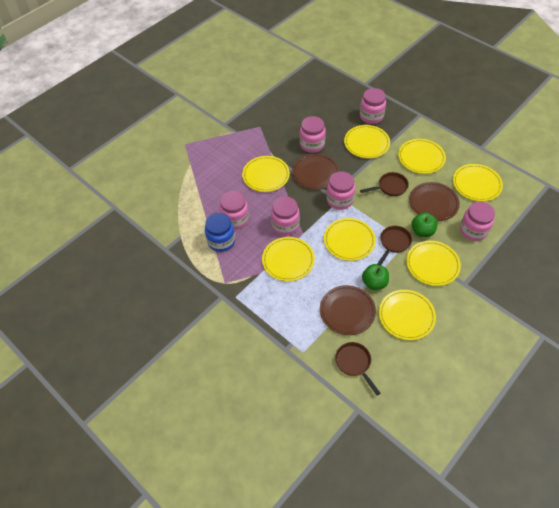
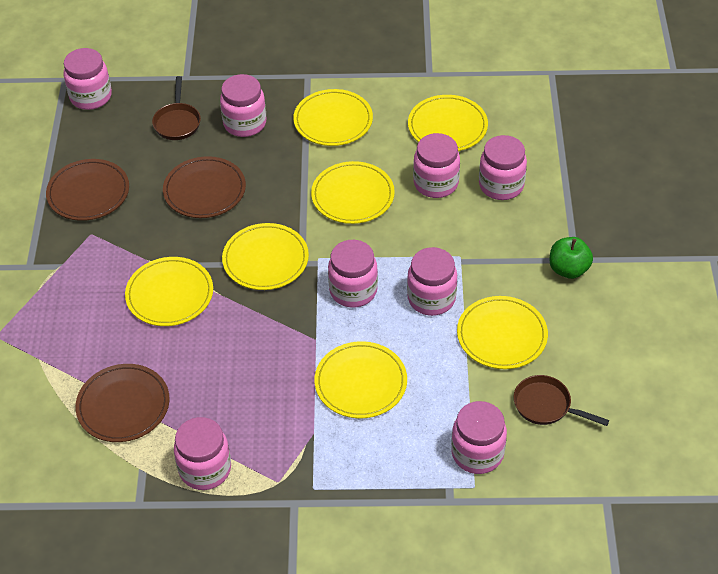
blue jar: 1 -> 0
brown pan: 3 -> 2
green apple: 2 -> 1
pink jar: 6 -> 8
yellow plate: 8 -> 7

